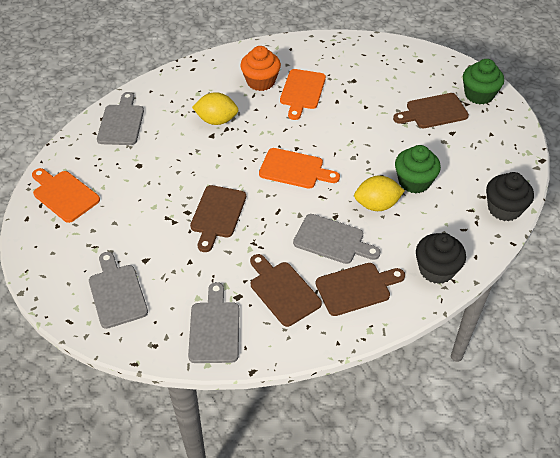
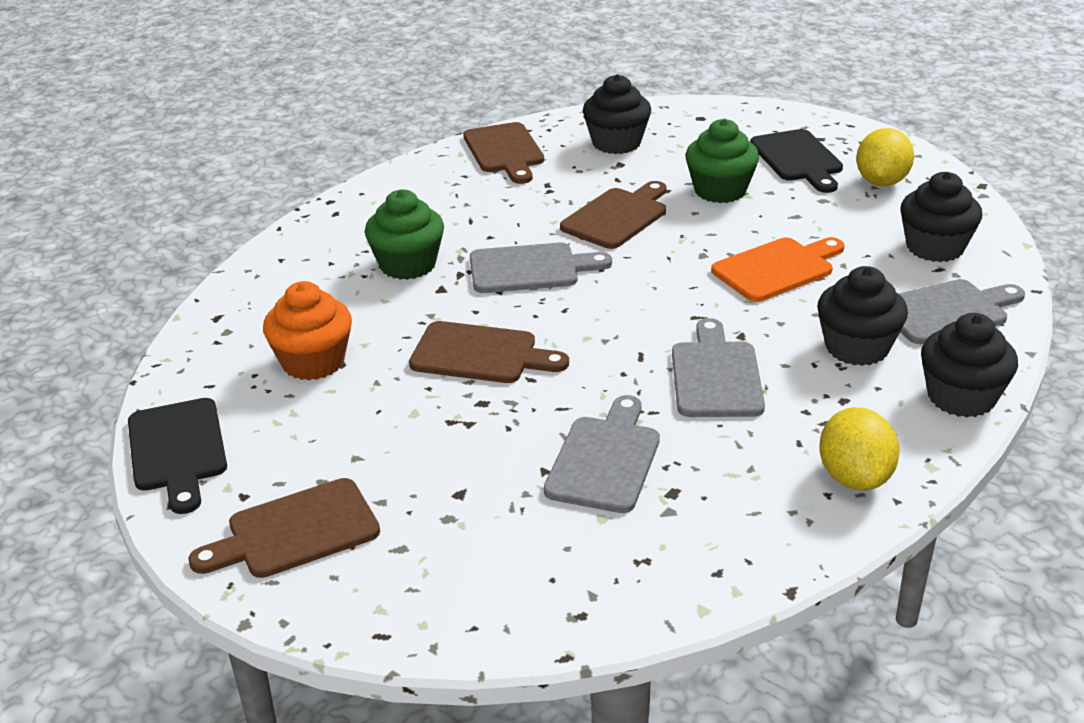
black cupcake: 2 -> 4
black cutting board: 0 -> 2
orange cutting board: 3 -> 1

